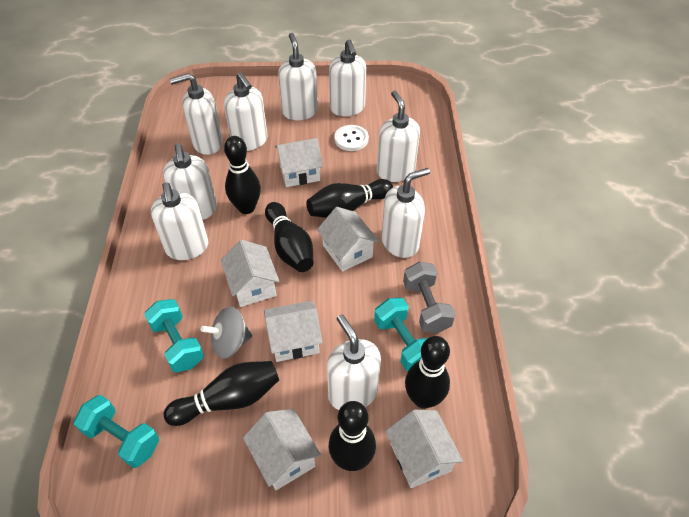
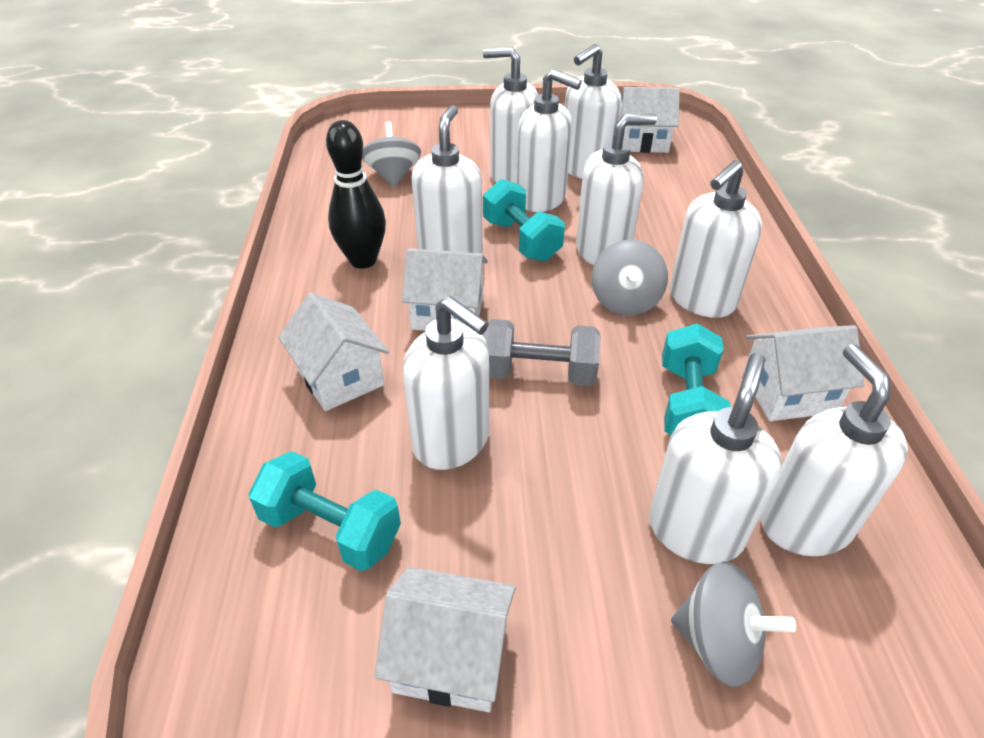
black bowling pin: 6 -> 1
grey spinning top: 1 -> 3
white button: 1 -> 0
white house: 6 -> 5

